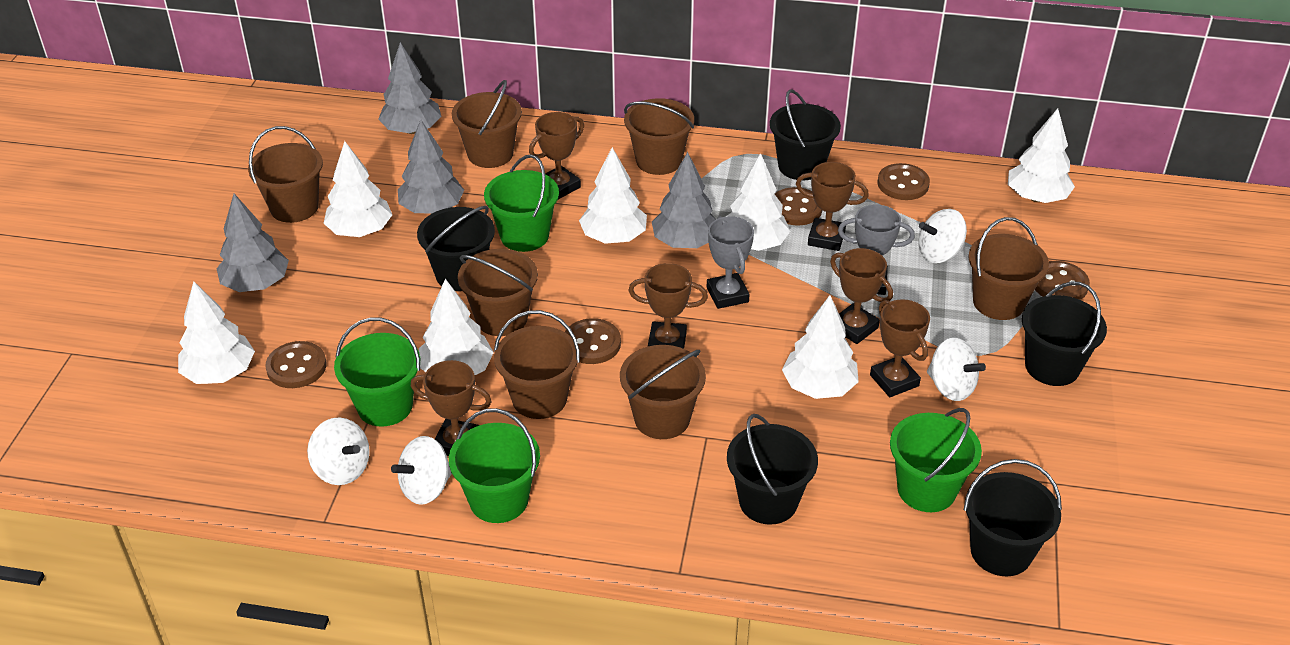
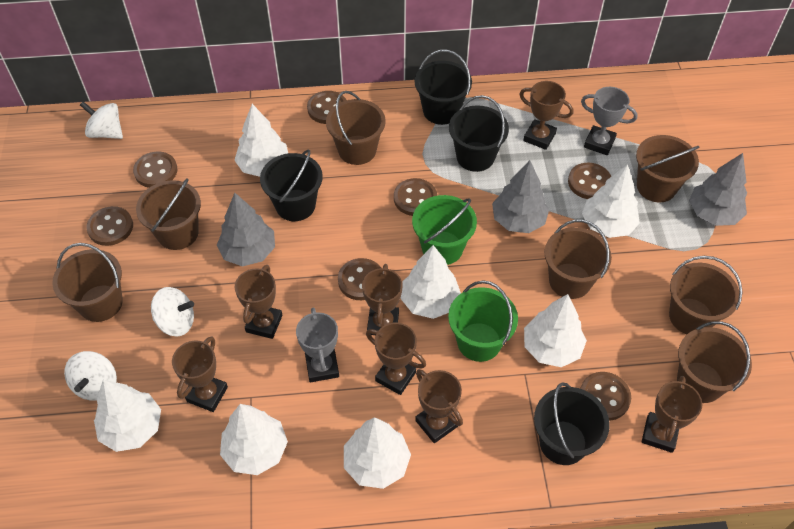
black bucket: 5 -> 4
brown button: 5 -> 7
brown trophy: 6 -> 7
green bucket: 4 -> 2
grey tree: 4 -> 3
white spinning top: 4 -> 3

